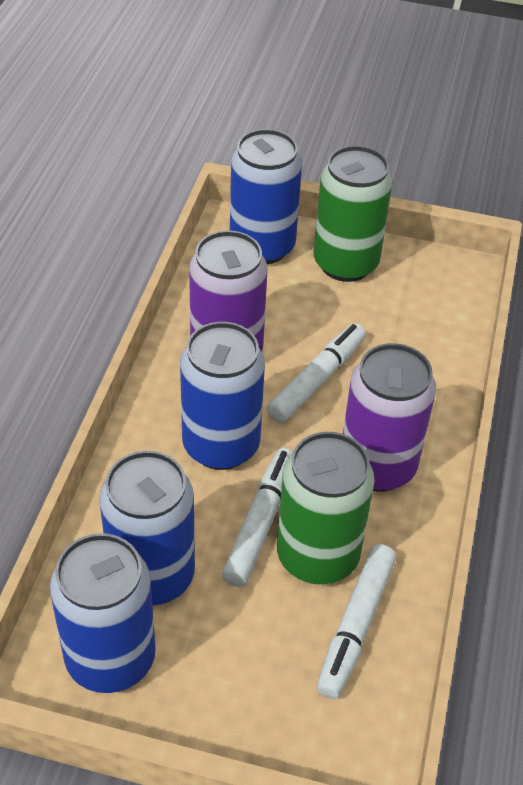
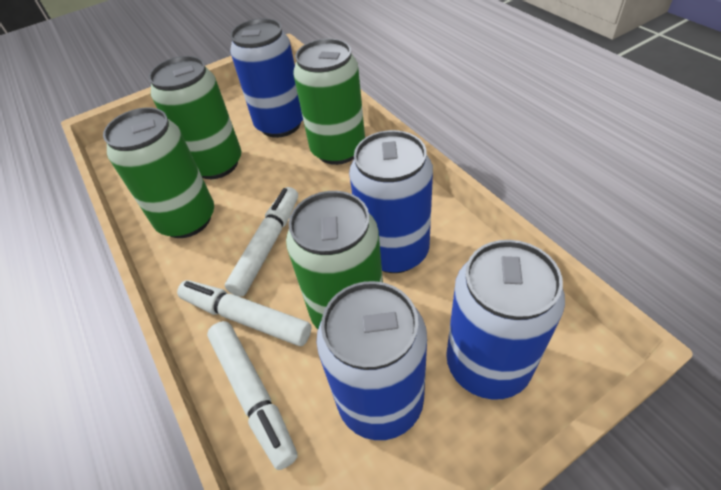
green can: 2 -> 4
purple can: 2 -> 0

